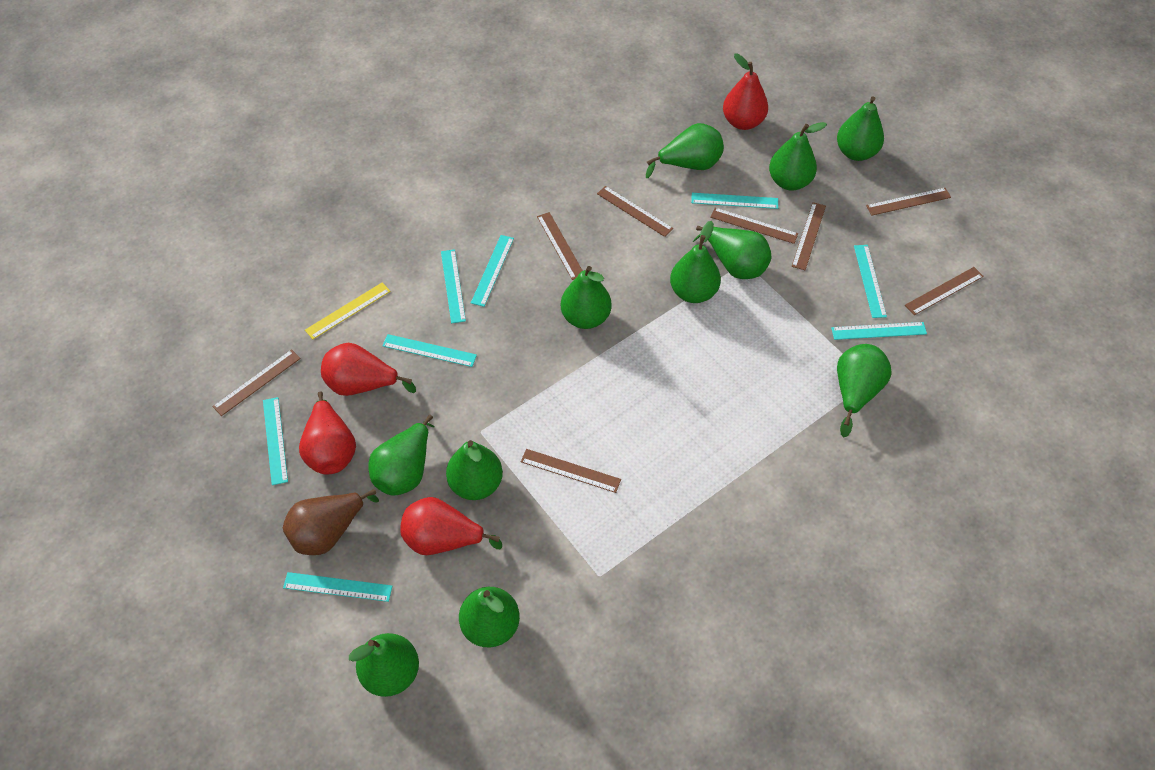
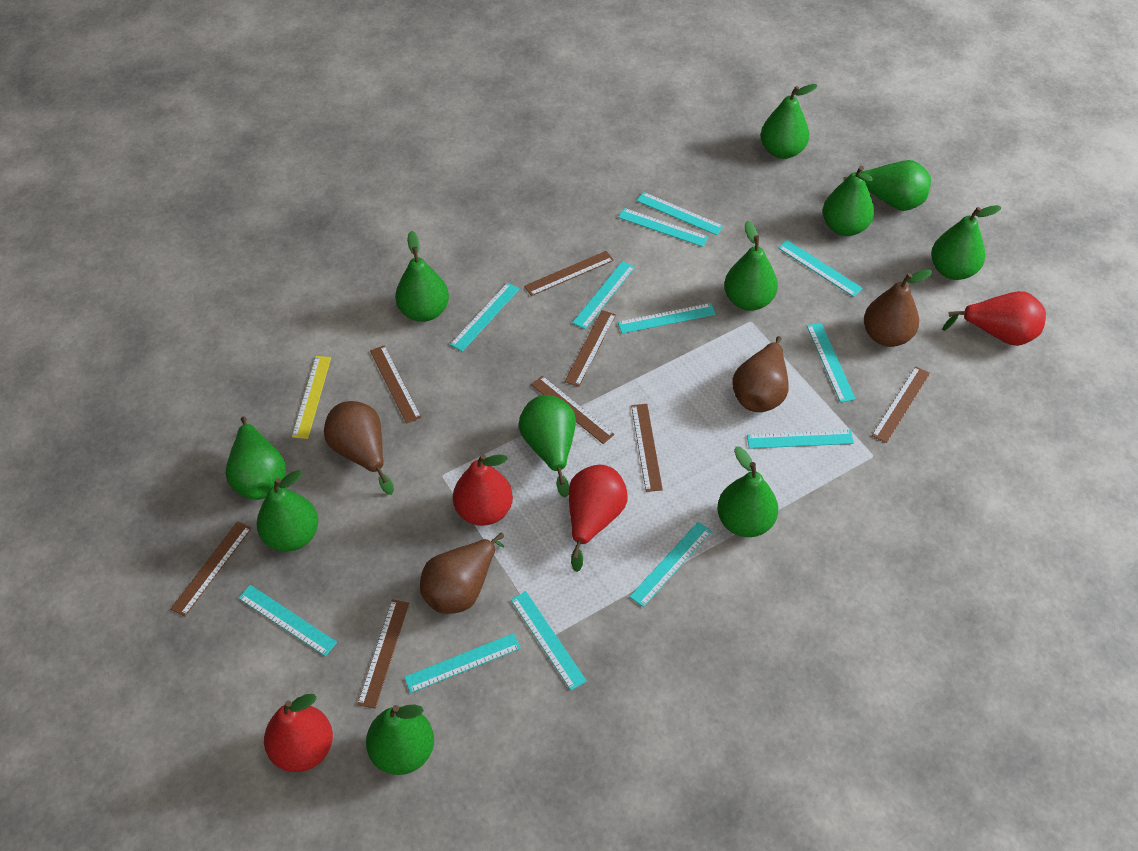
brown pear: 1 -> 4
turquoise ruler: 8 -> 12

